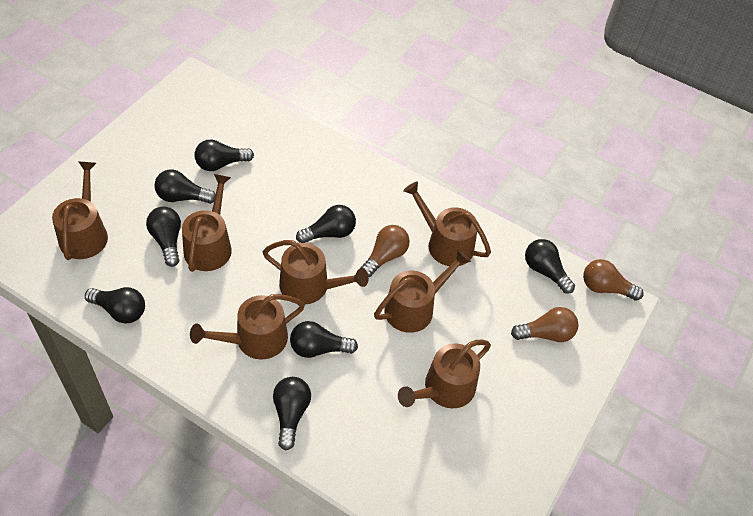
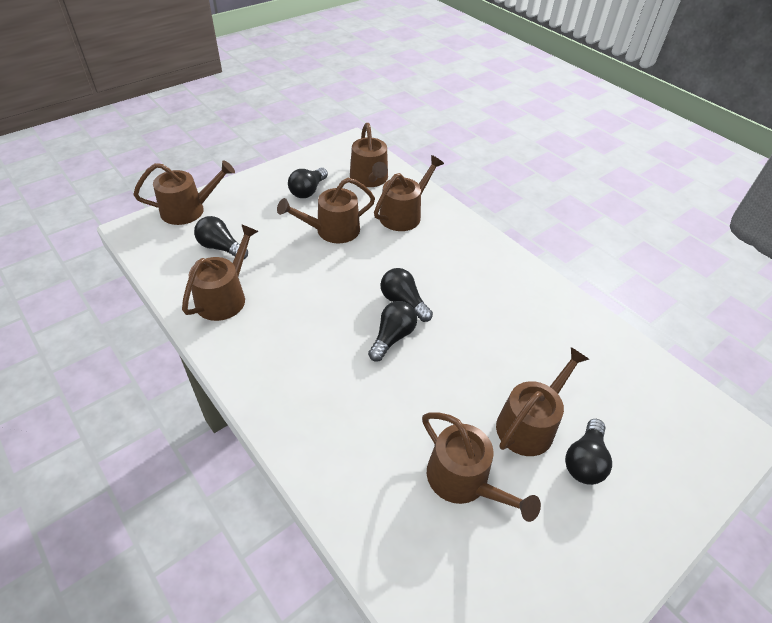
black light bulb: 8 -> 5
brown light bulb: 3 -> 0

